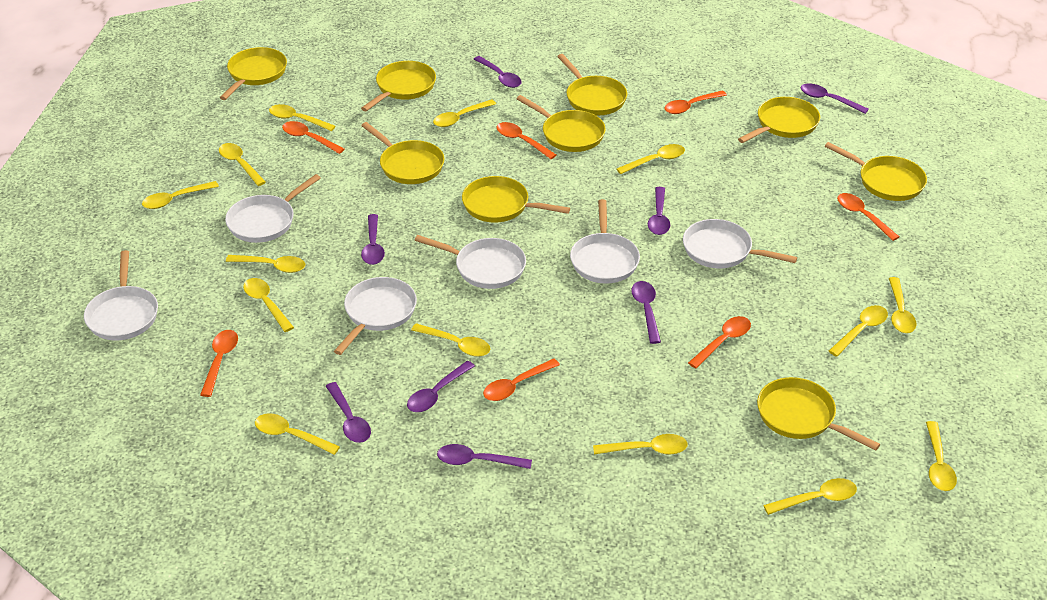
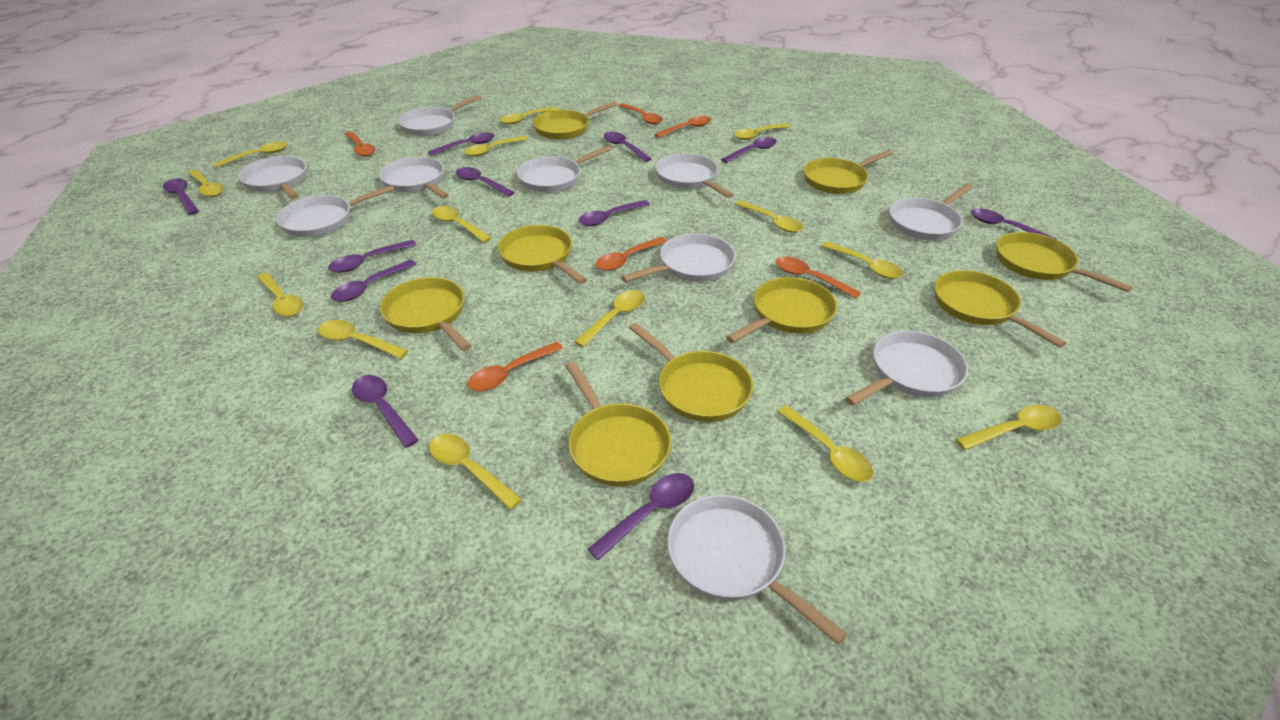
orange spoon: 7 -> 6
purple spoon: 8 -> 11
white pan: 6 -> 10

